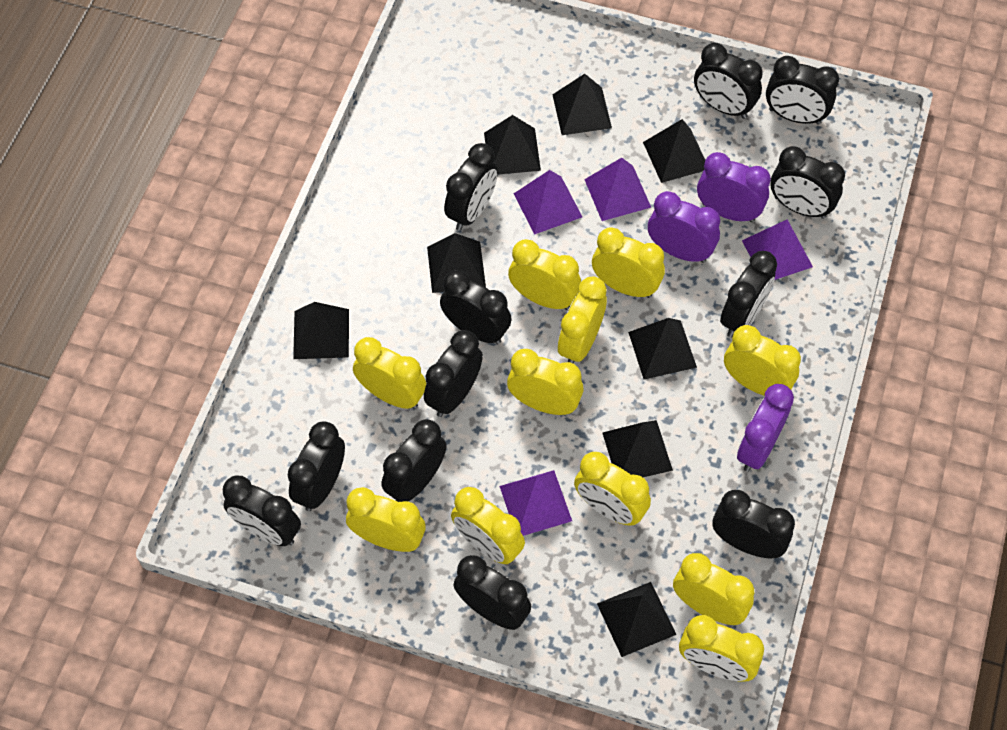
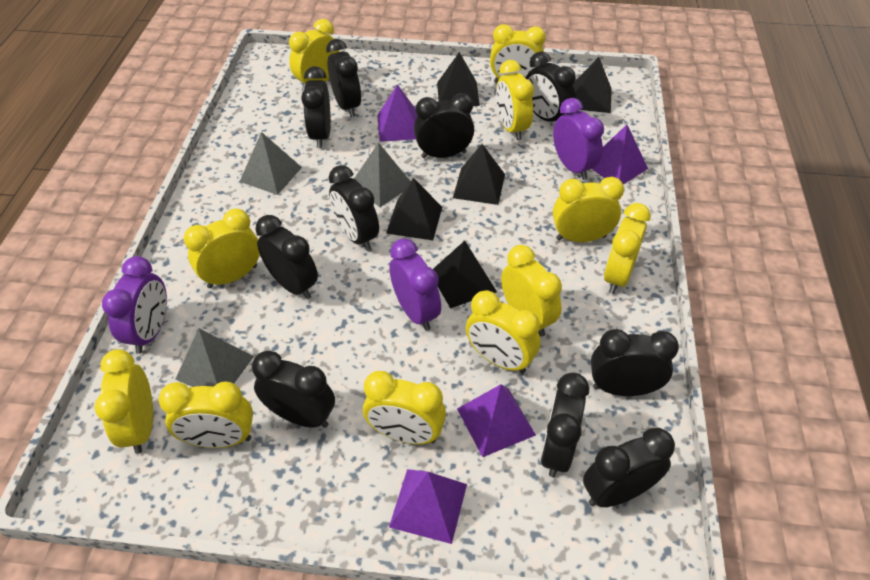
black clock: 12 -> 10
black pyramid: 8 -> 5
grey pyramid: 0 -> 3

